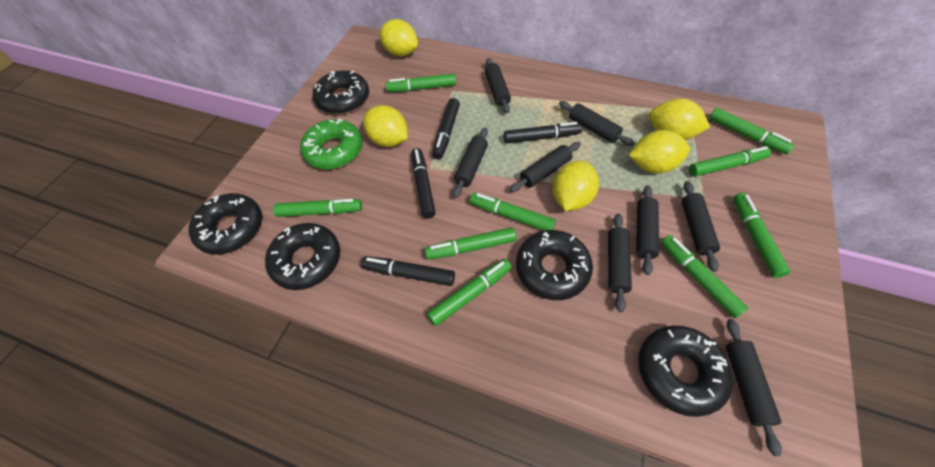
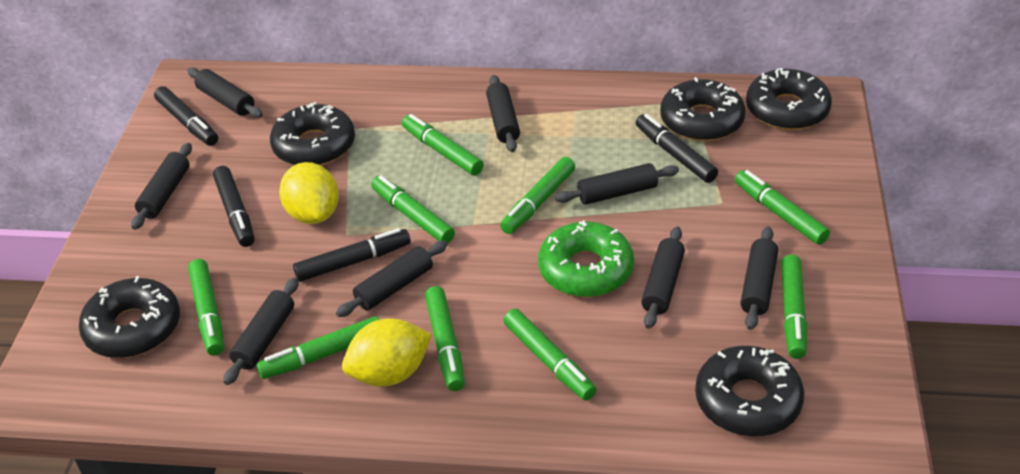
yellow lemon: 5 -> 2

